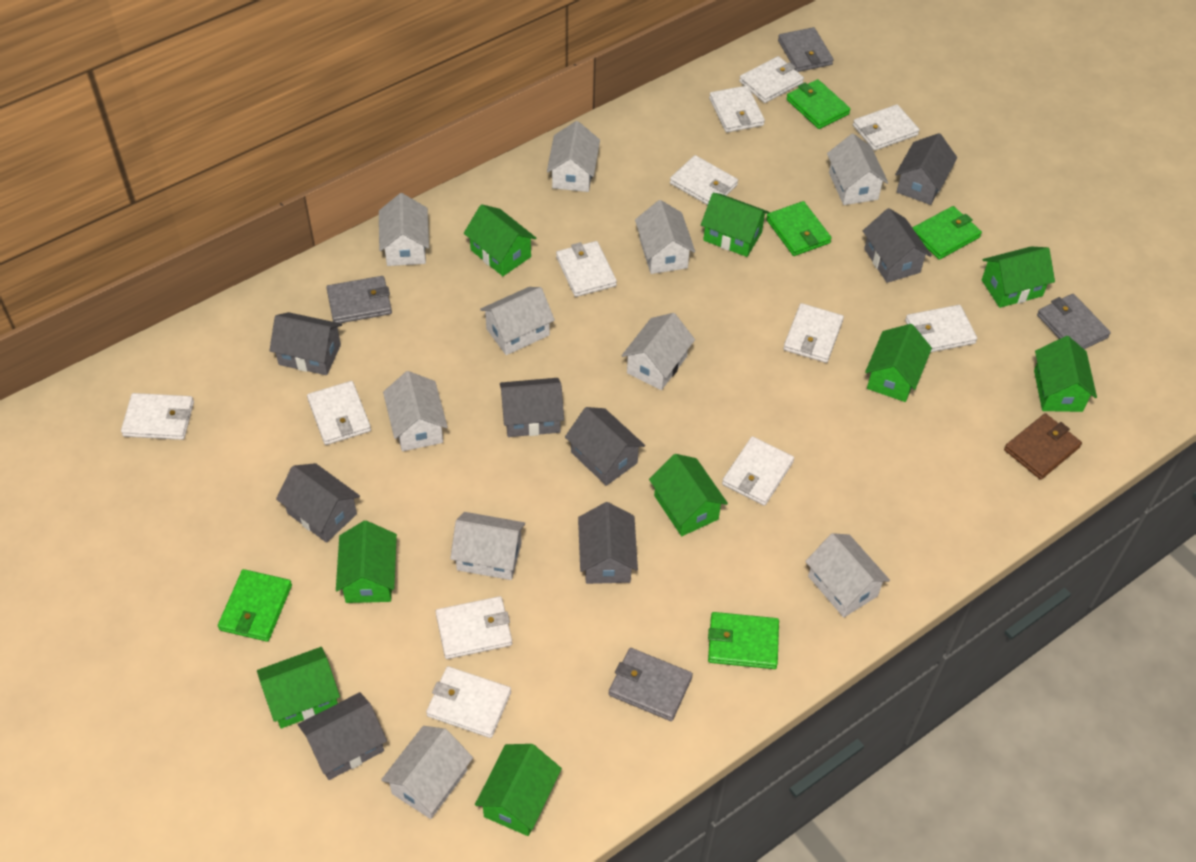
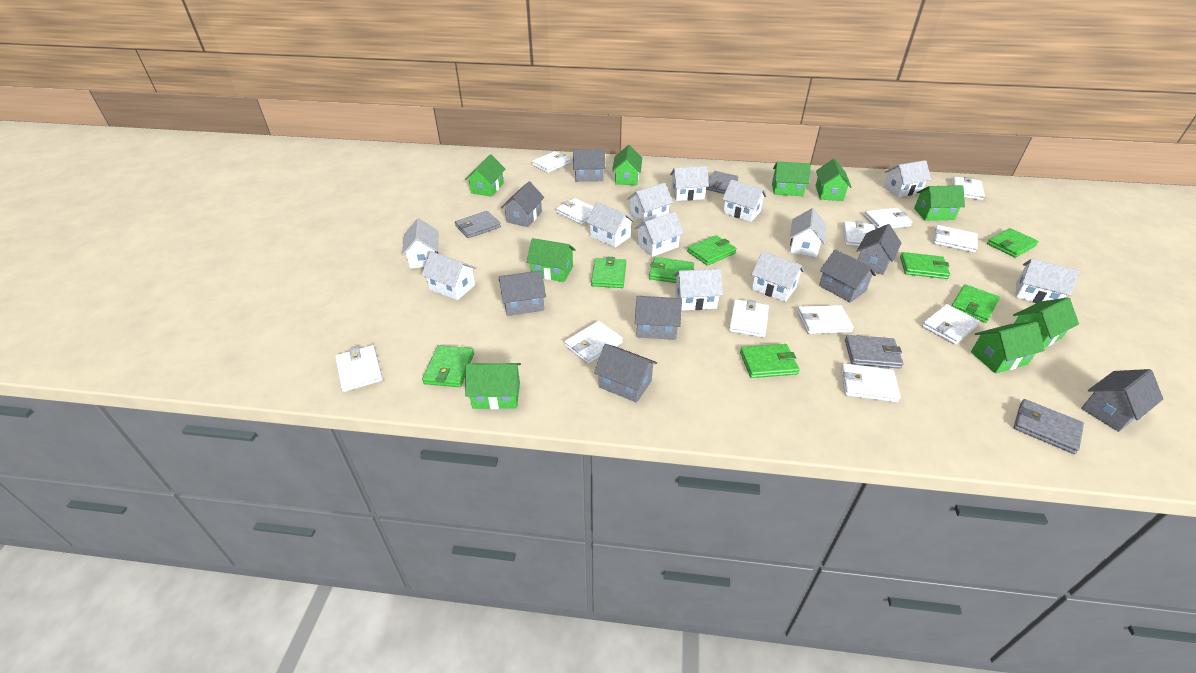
brown wallet: 1 -> 0
green wallet: 5 -> 8
white house: 10 -> 12

